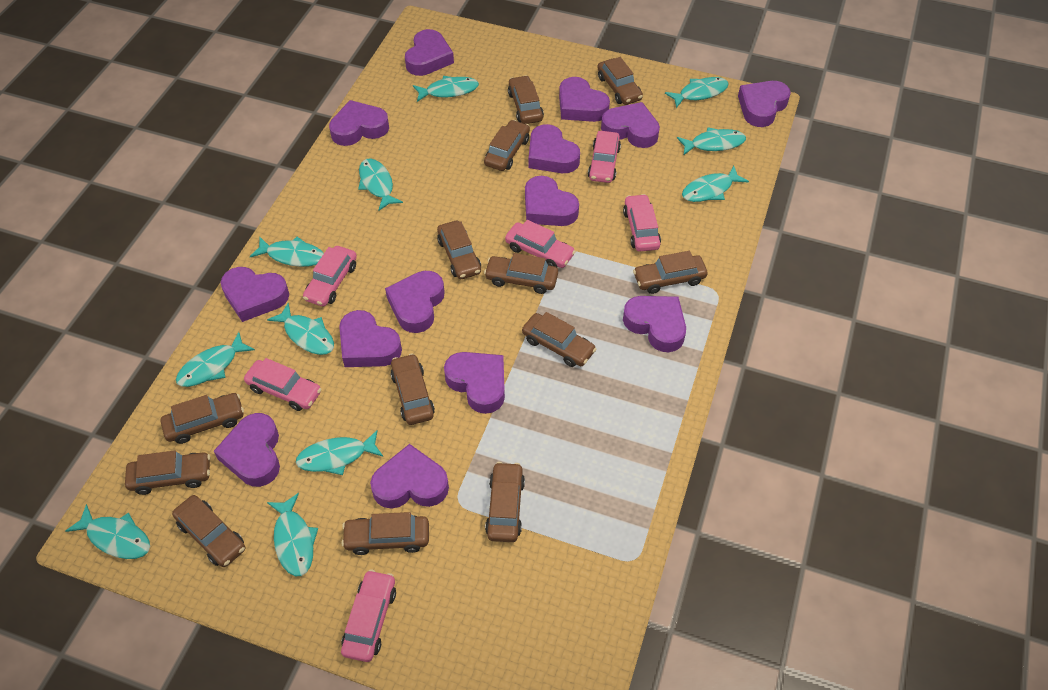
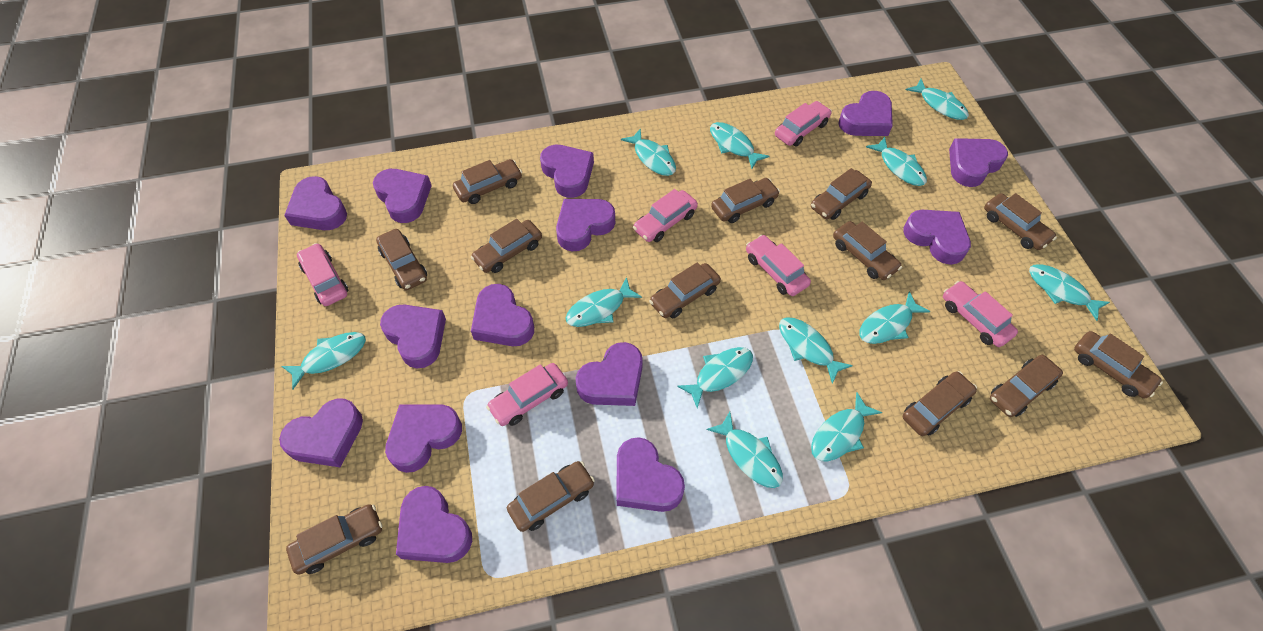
turquoise fish: 11 -> 12

